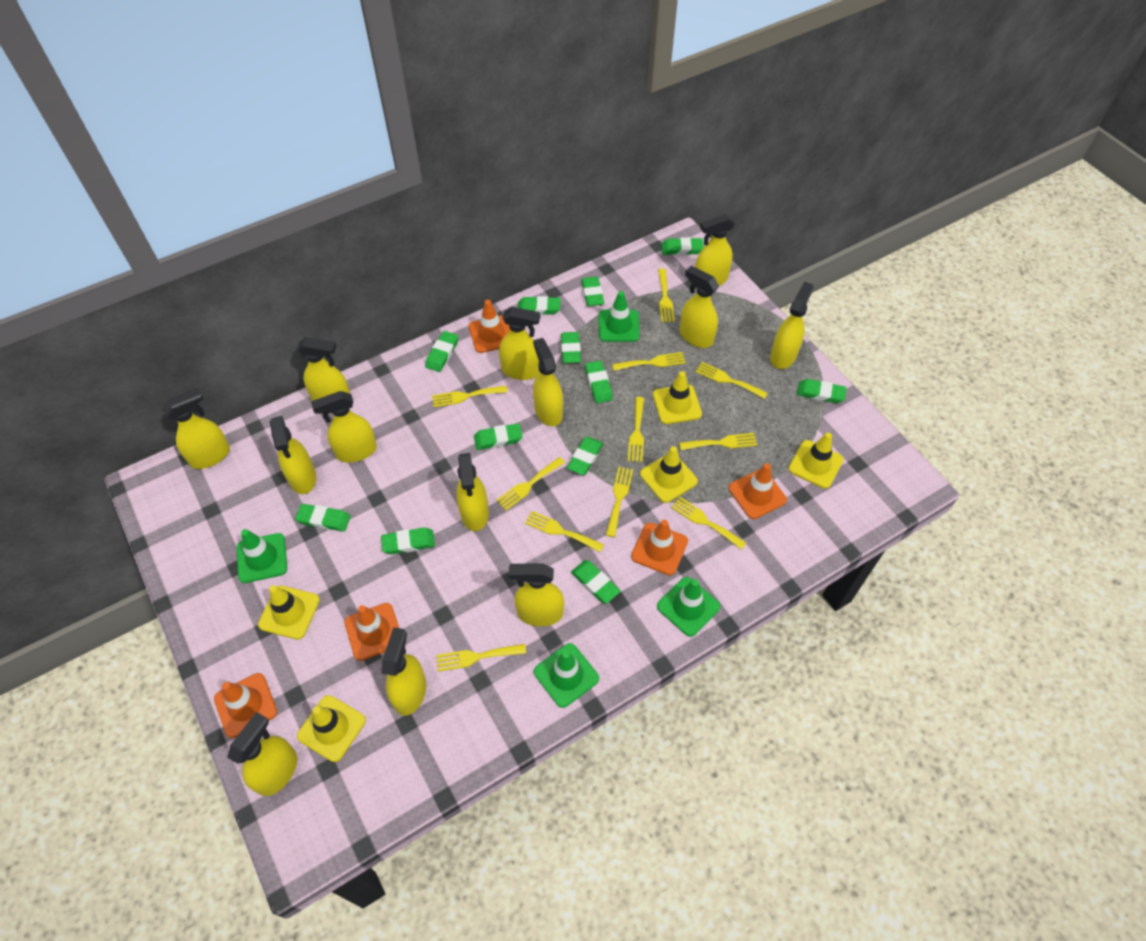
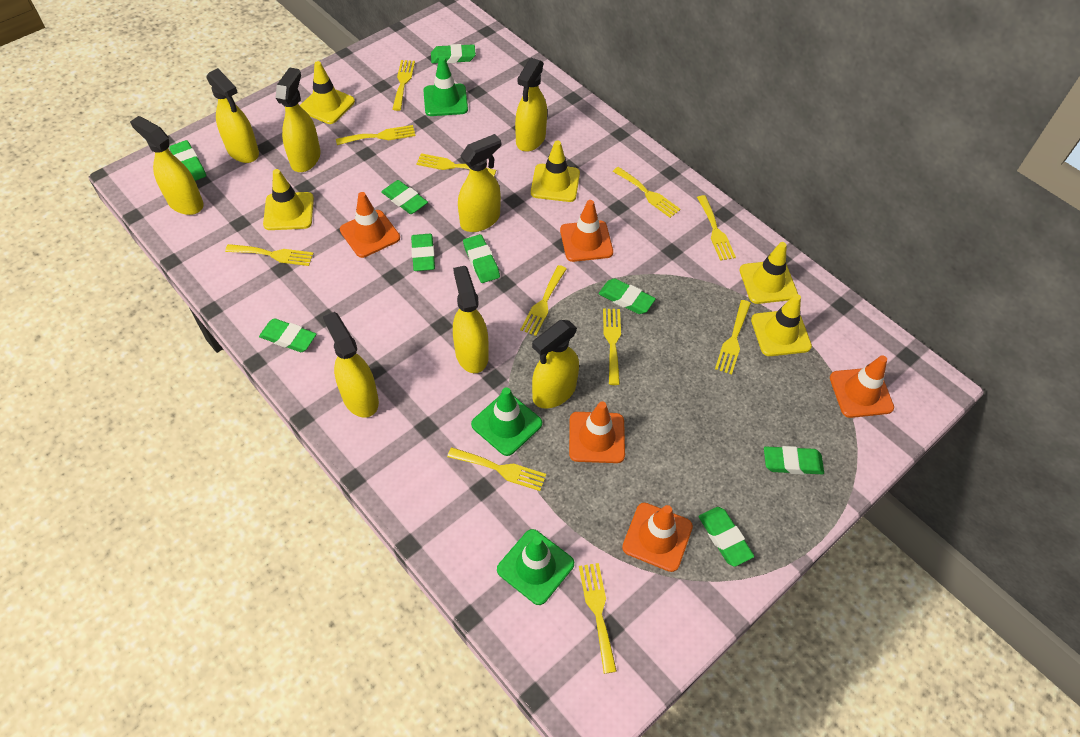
green eraser: 12 -> 9
green traffic cone: 4 -> 3
yellow spray bottle: 13 -> 8

